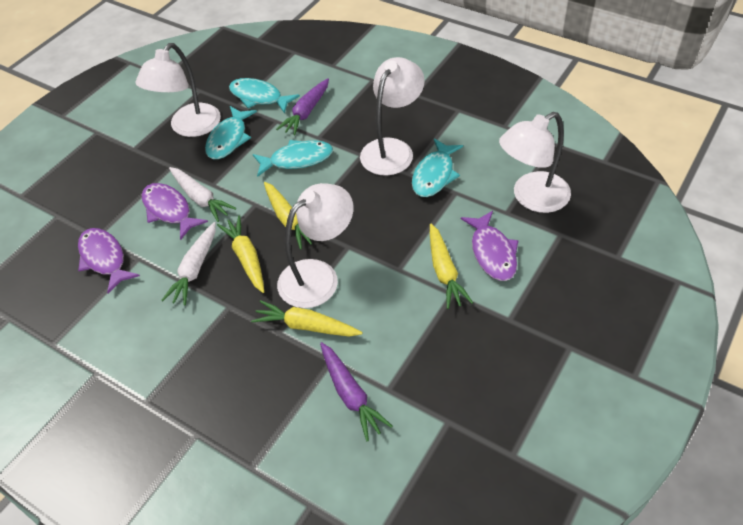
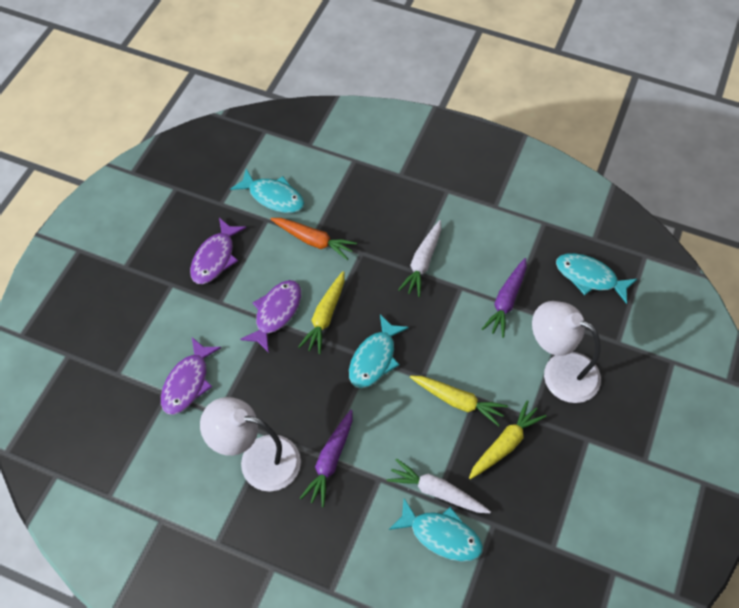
orange carrot: 0 -> 1
white lamp: 4 -> 2
yellow carrot: 4 -> 3

